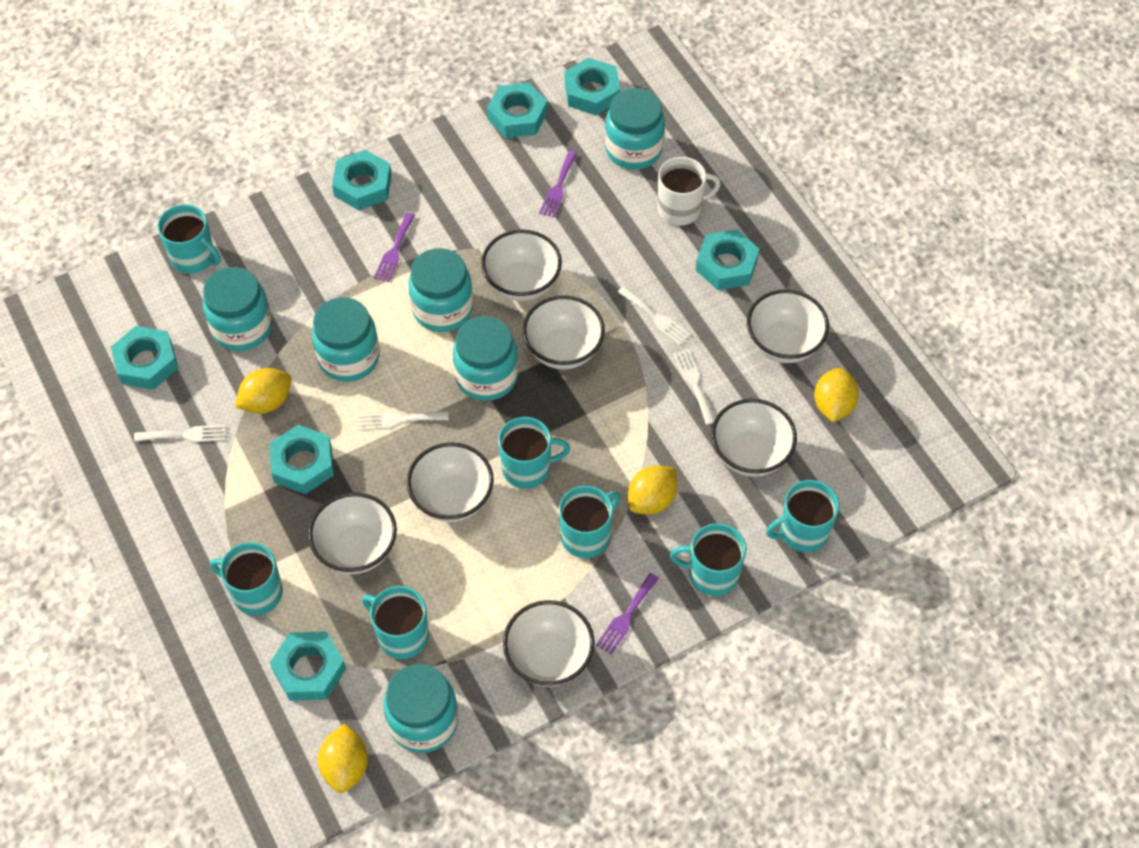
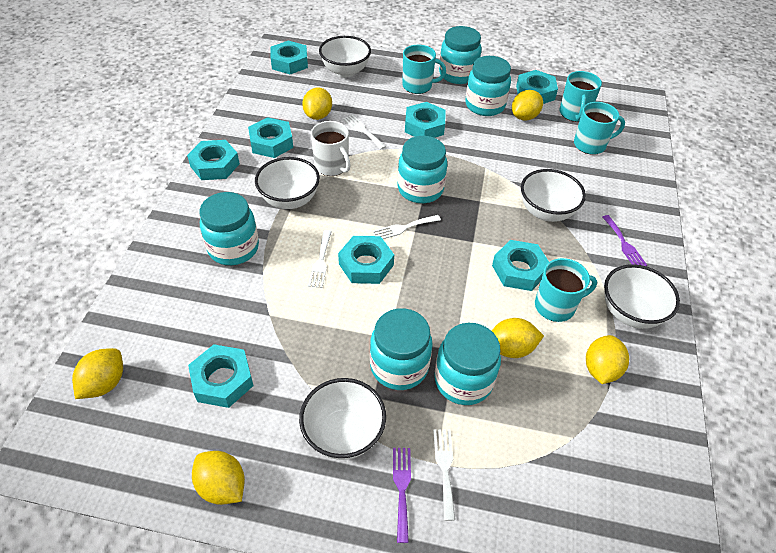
purple fork: 3 -> 2
turquoise mug: 7 -> 4
turquoise nut: 7 -> 8
white bowl: 7 -> 5
yellow lemon: 4 -> 6

